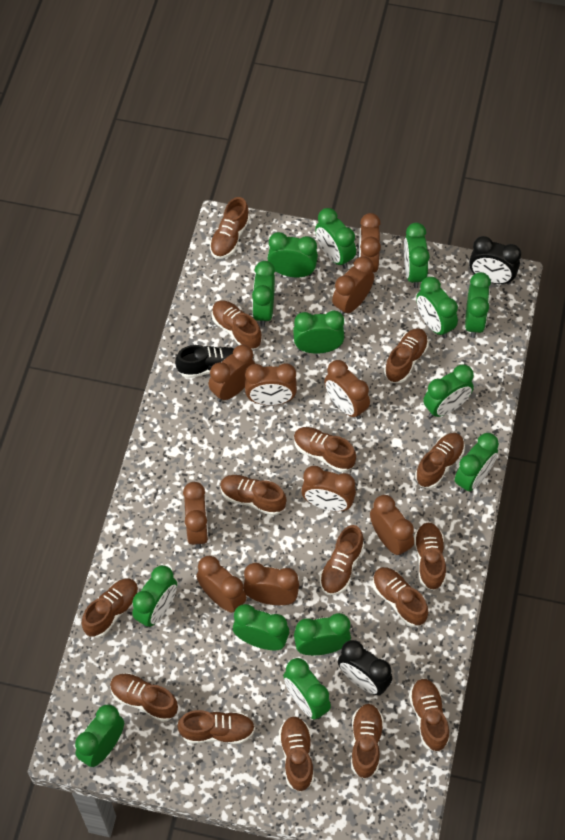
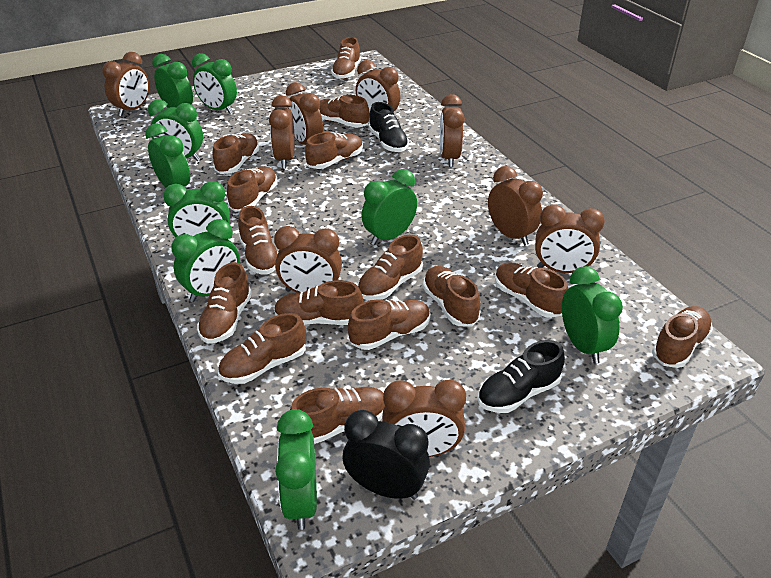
black clock: 2 -> 1
black shoe: 1 -> 2
brown clock: 10 -> 9
green clock: 14 -> 9

